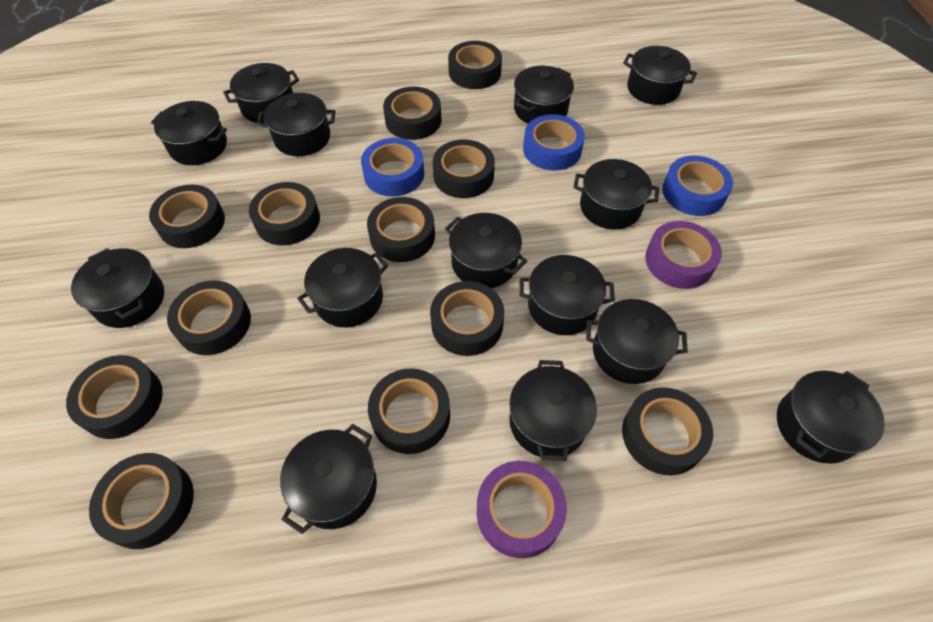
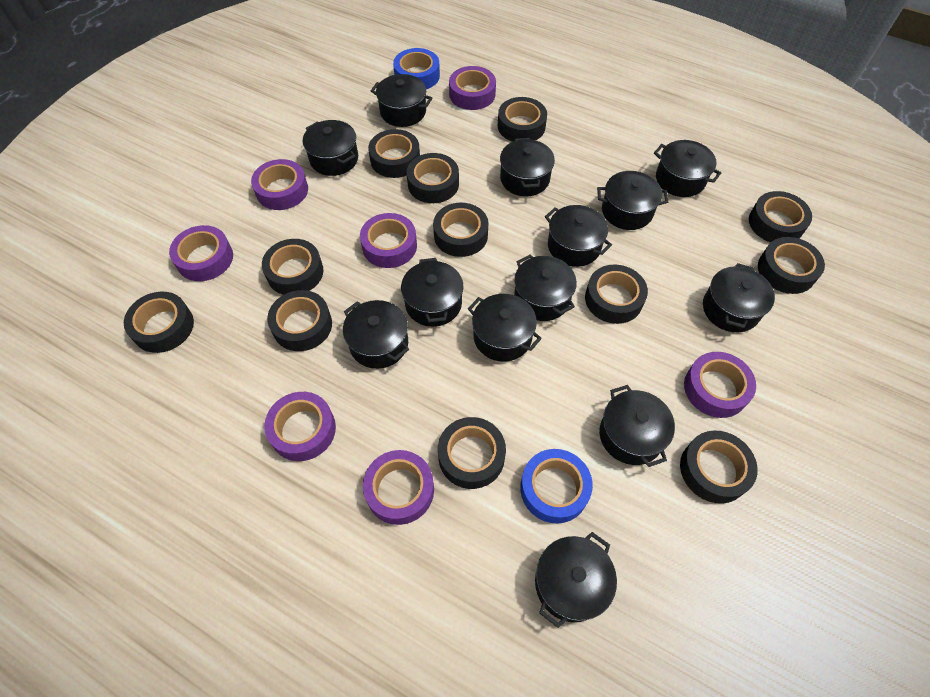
black pot: 14 -> 13
blue tape: 3 -> 2
purple tape: 2 -> 7

